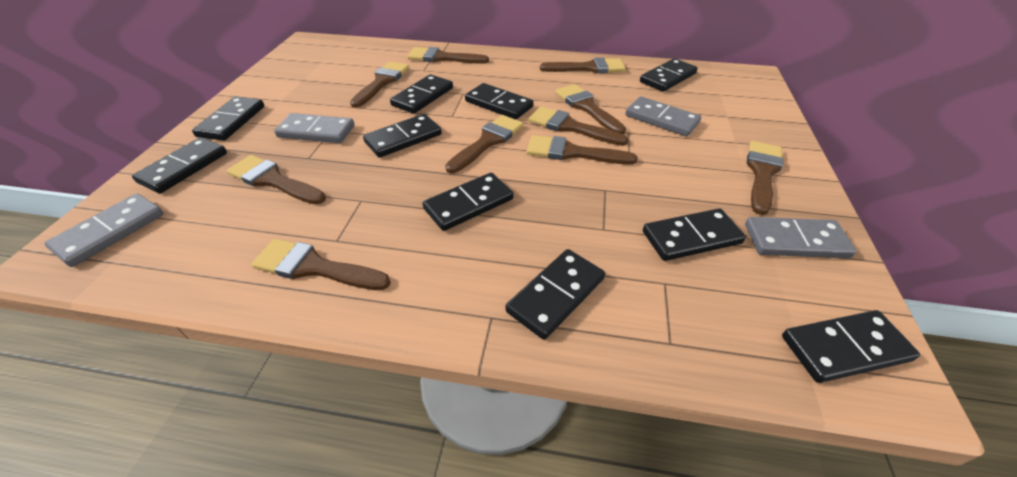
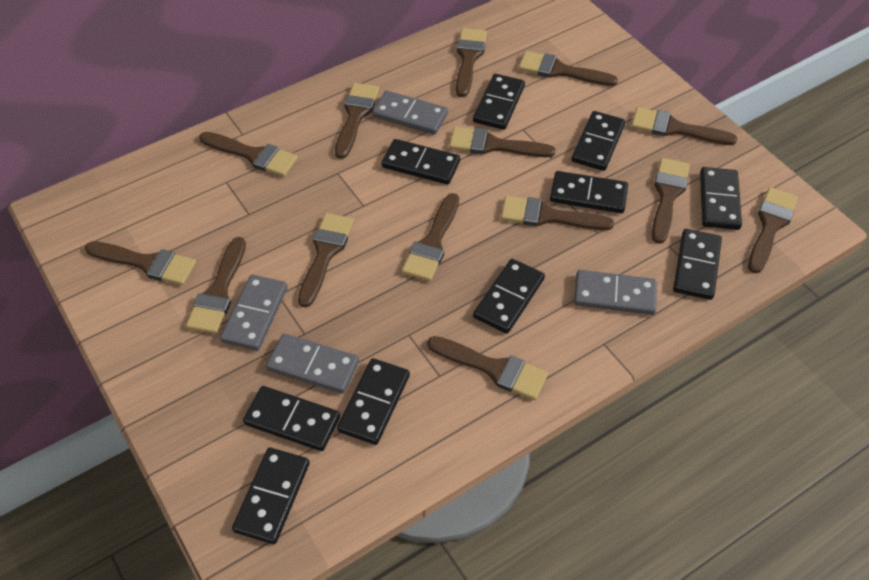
brown brush: 10 -> 14

